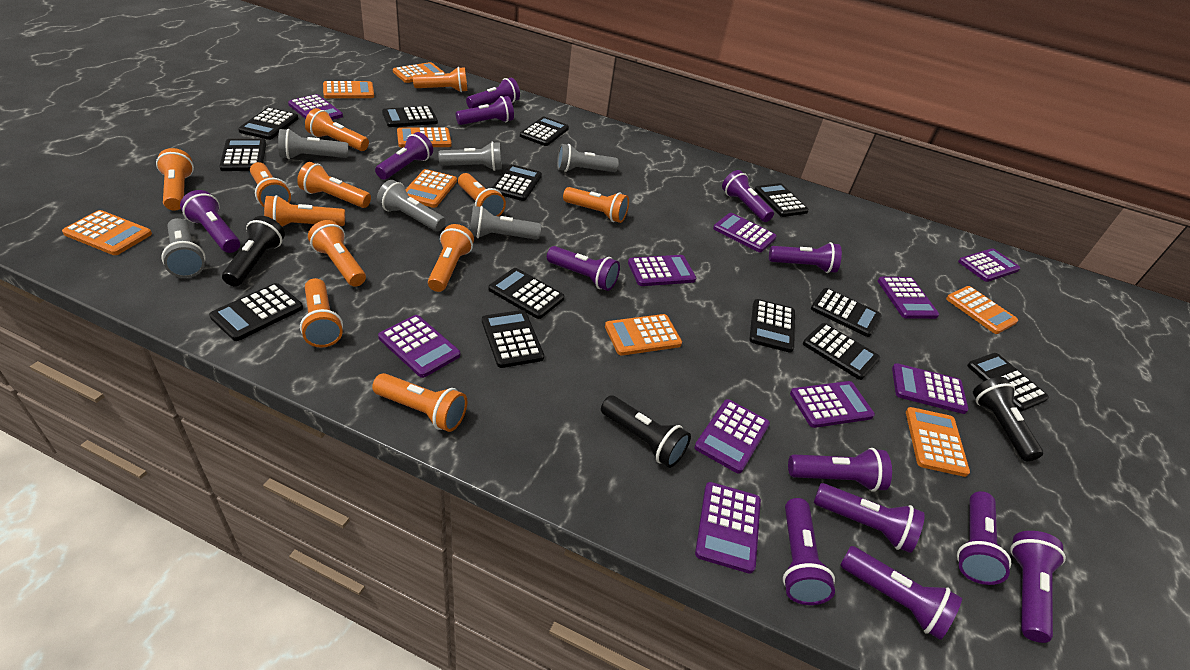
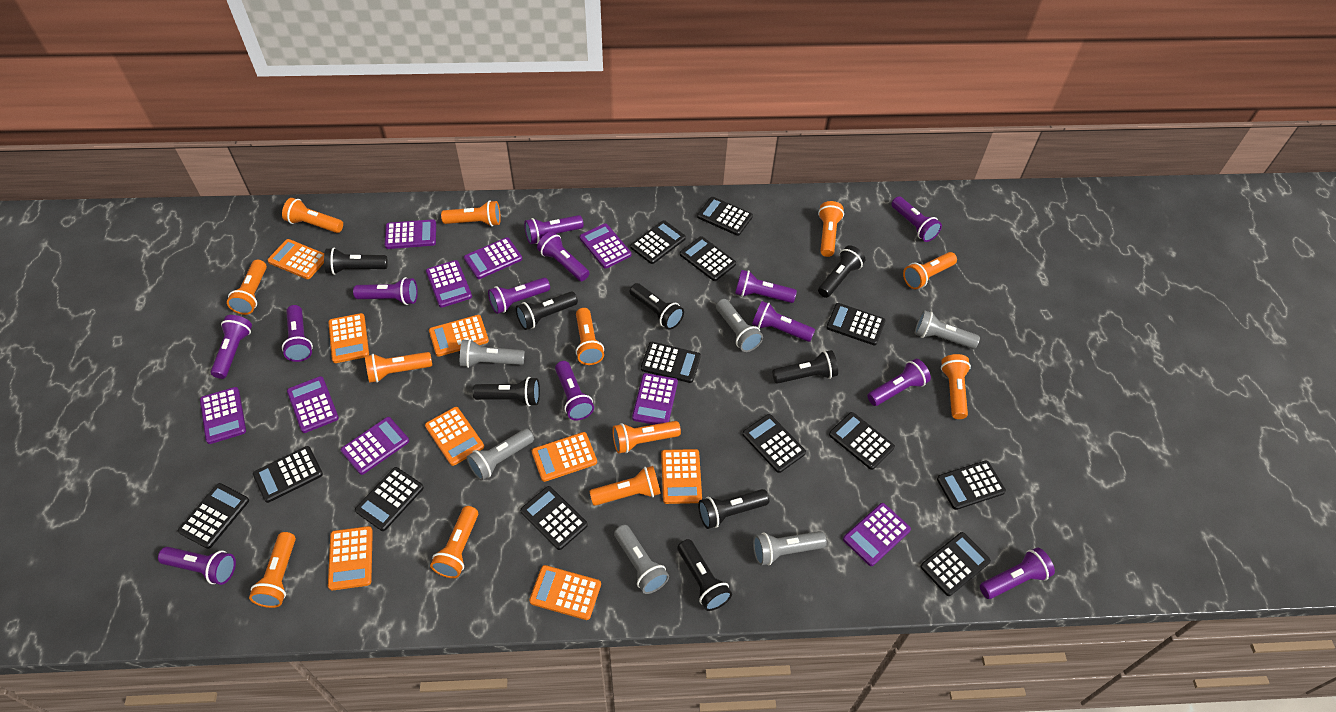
black flashlight: 3 -> 8
purple calculator: 10 -> 9

